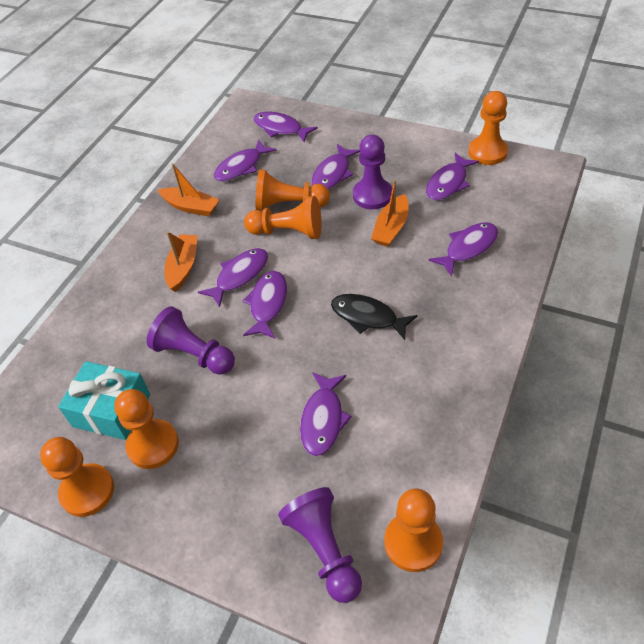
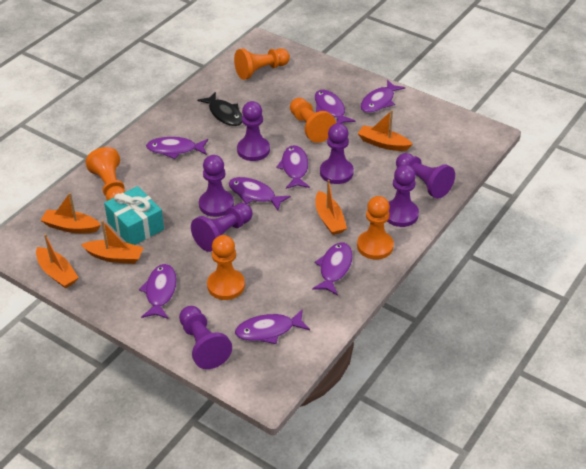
orange boat: 3 -> 5
orange pawn: 6 -> 5
purple pawn: 3 -> 7

